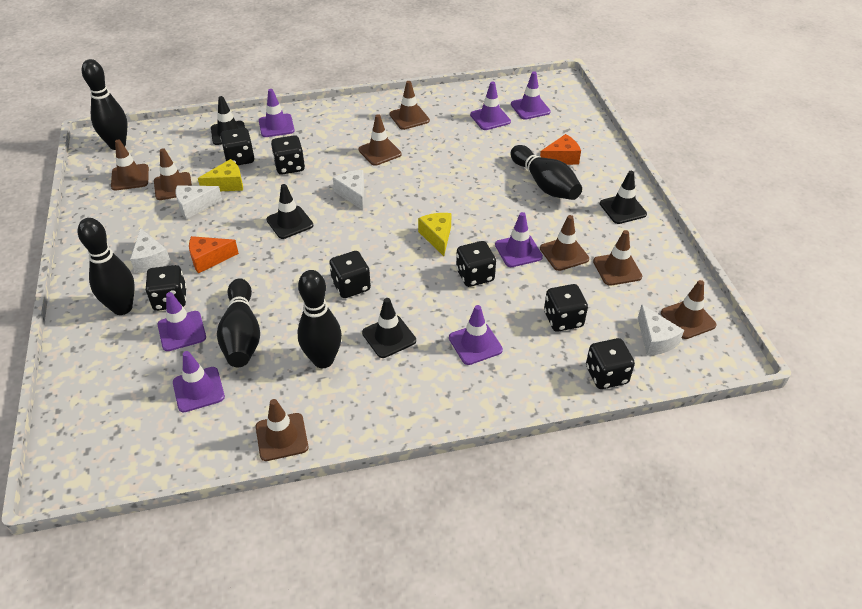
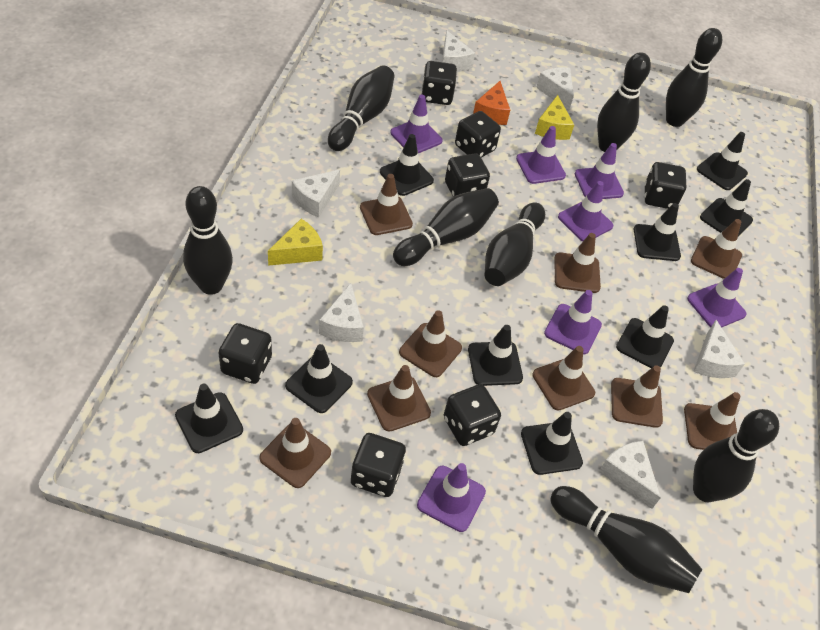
black bowling pin: 5 -> 8
black traffic cone: 4 -> 9
brown traffic cone: 8 -> 9
orange cheese: 2 -> 1
white cheese: 4 -> 6

